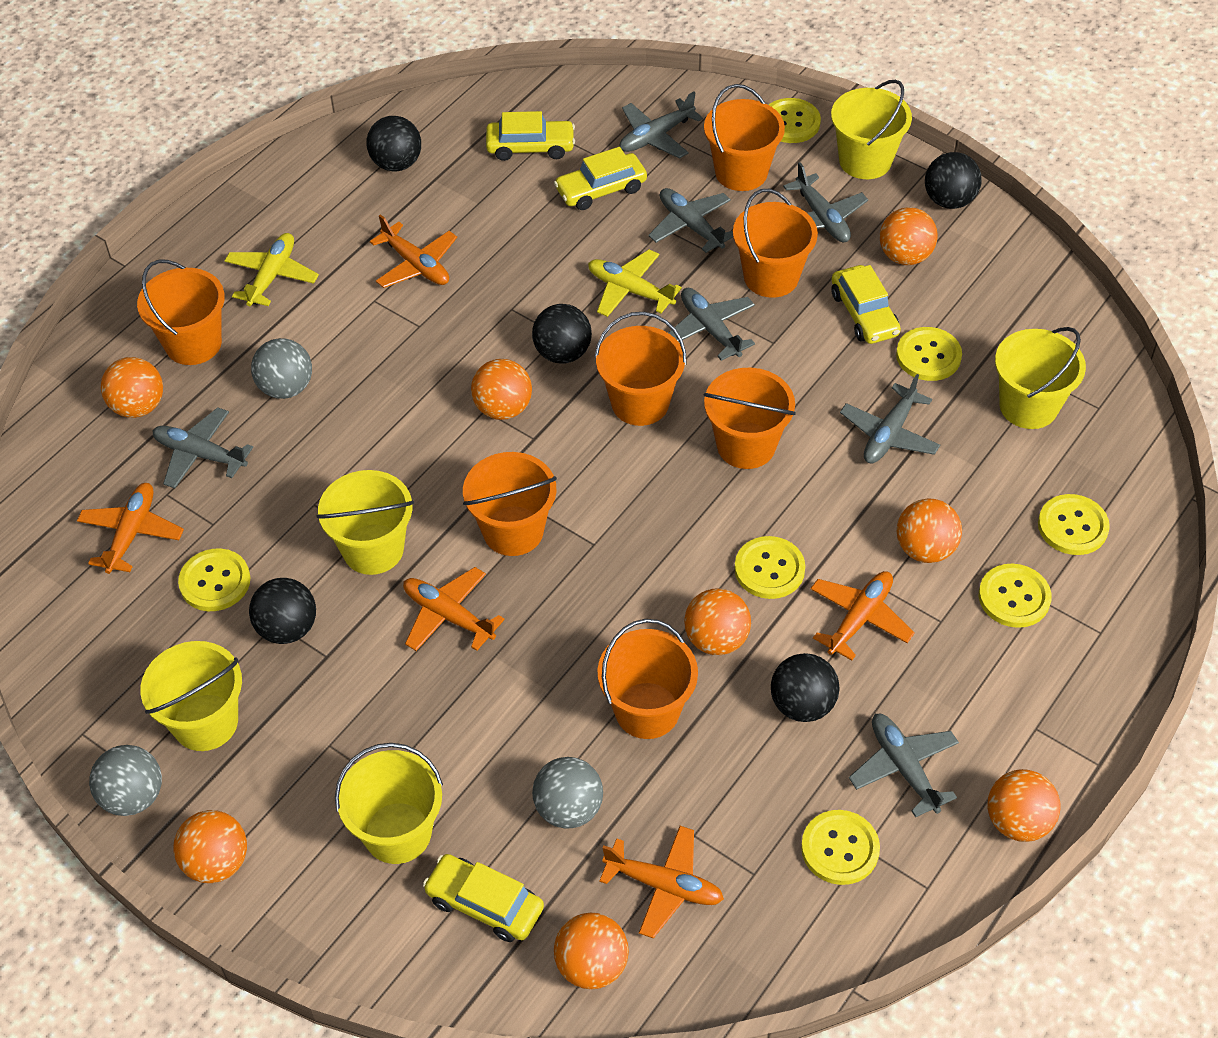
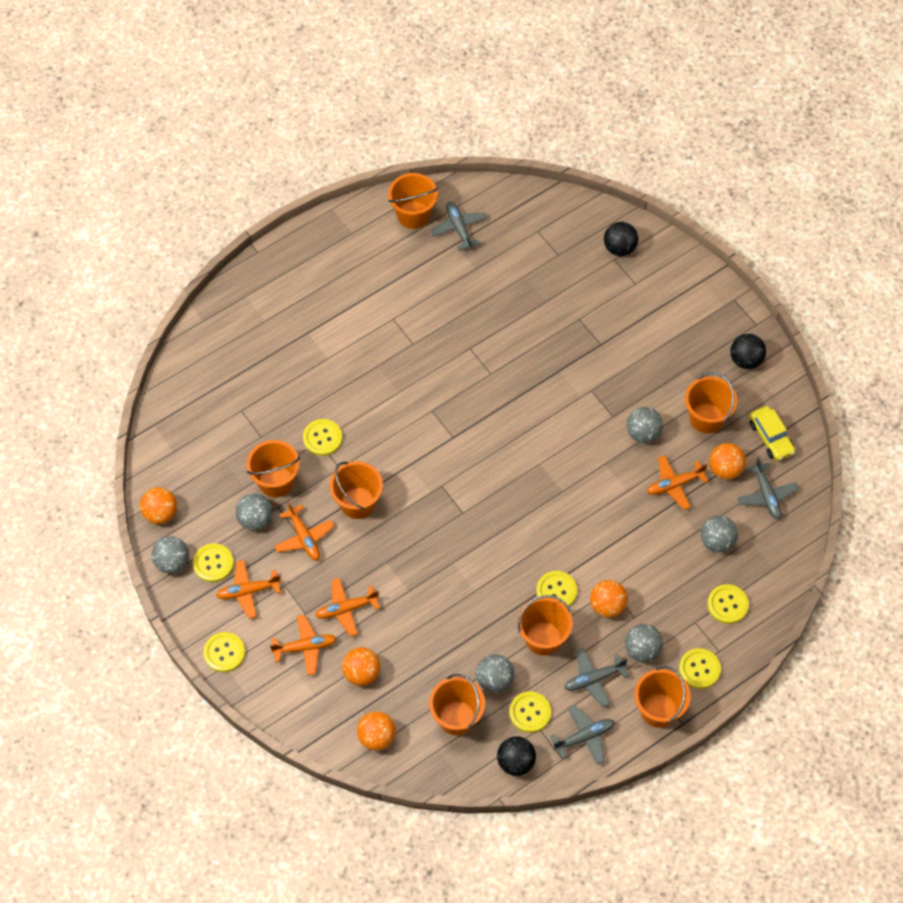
black ball: 5 -> 3
grey ball: 3 -> 6
grey plane: 7 -> 4
orange ball: 8 -> 5
yellow bucket: 5 -> 0
yellow car: 4 -> 1
yellow plane: 2 -> 0

